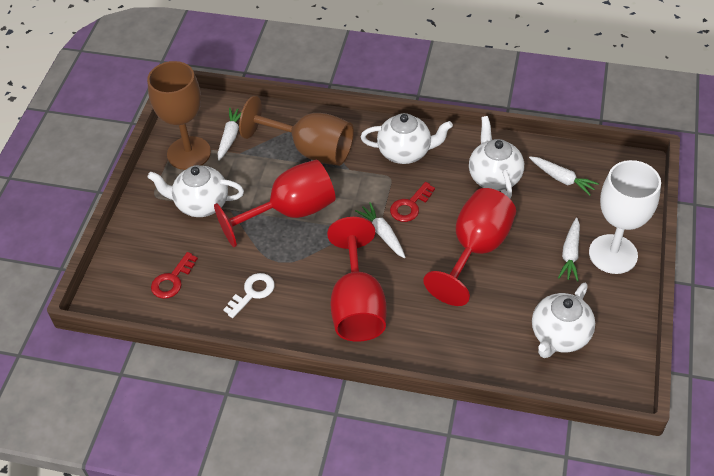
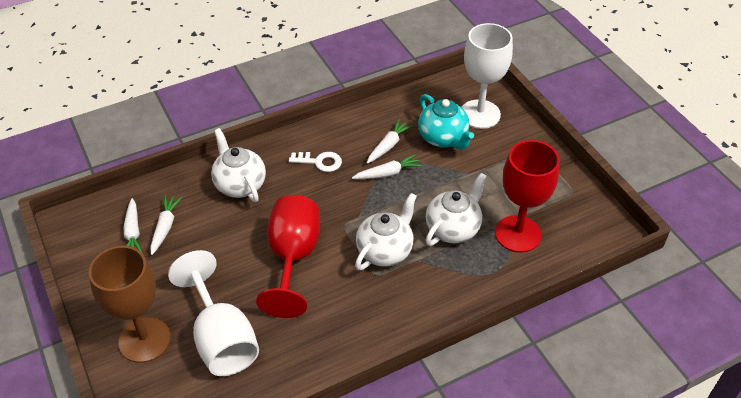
brown goblet: 2 -> 1
red goblet: 3 -> 2
red key: 2 -> 0
turquoise teapot: 0 -> 1
white goblet: 1 -> 2
white teapot: 4 -> 3

